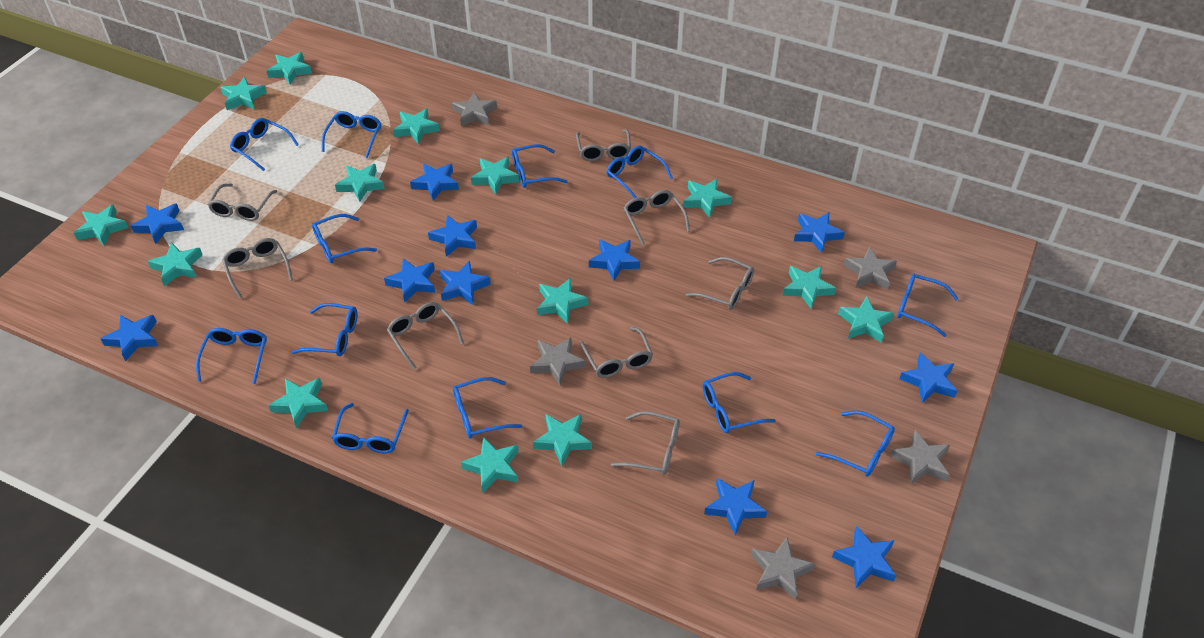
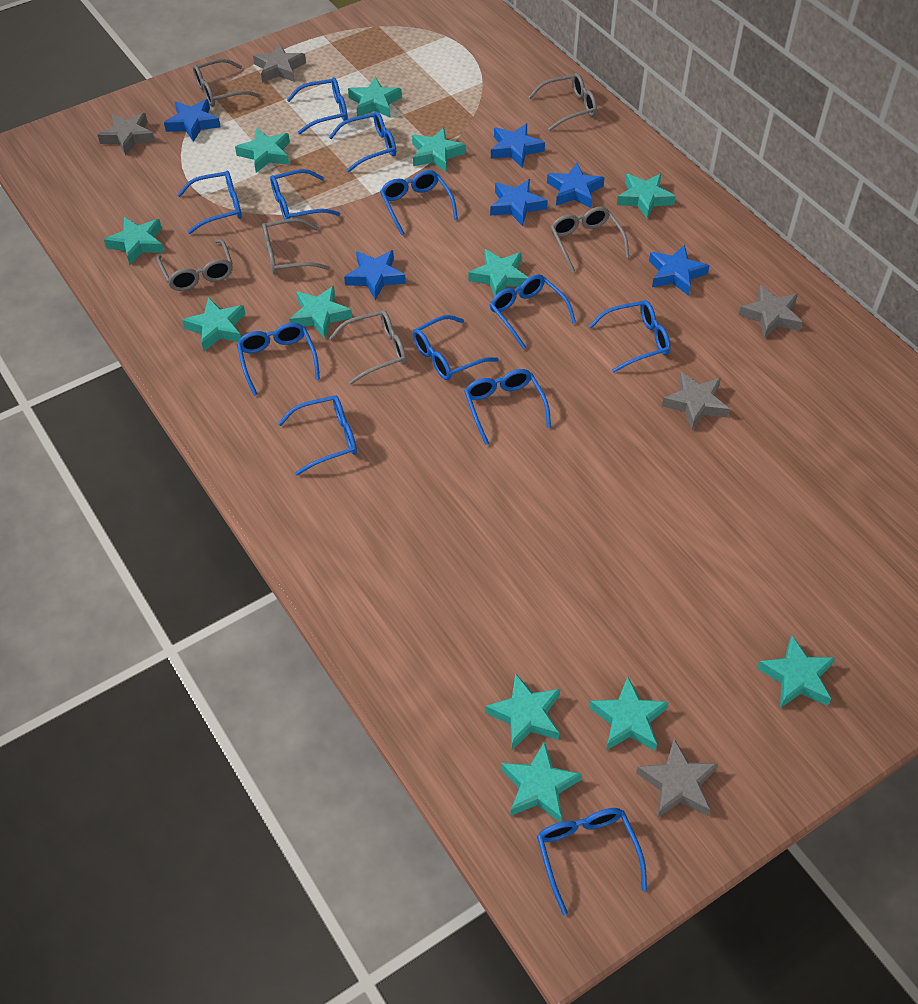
blue star: 11 -> 6
grey glasses: 8 -> 6
turquoise star: 14 -> 12

